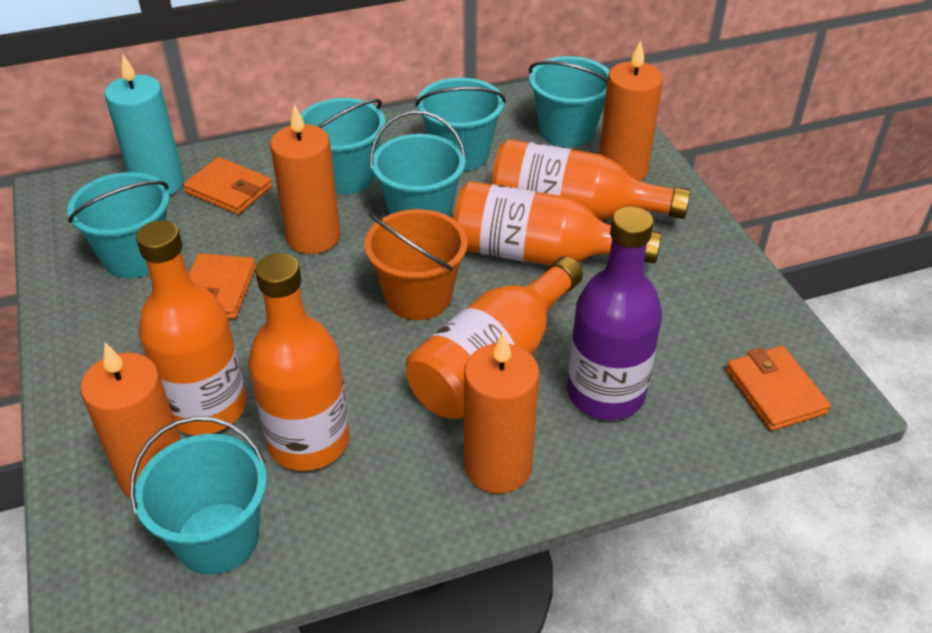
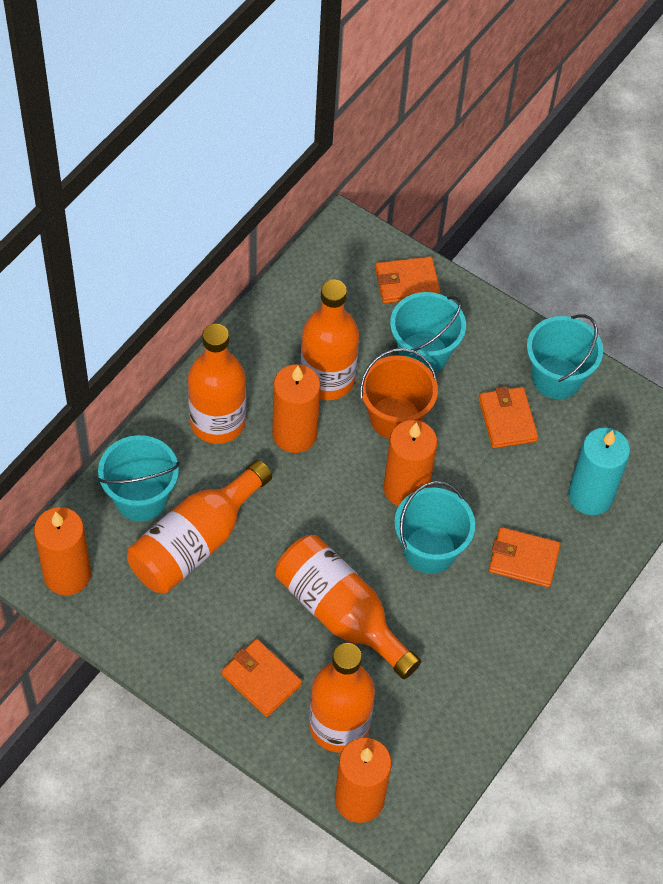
orange wallet: 3 -> 4
purple bottle: 1 -> 0
turquoise bucket: 6 -> 4

